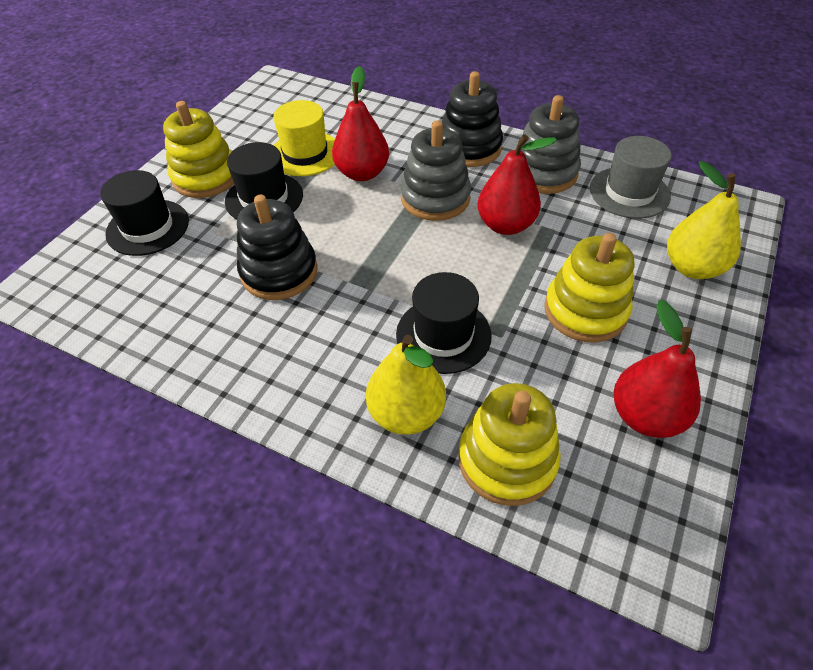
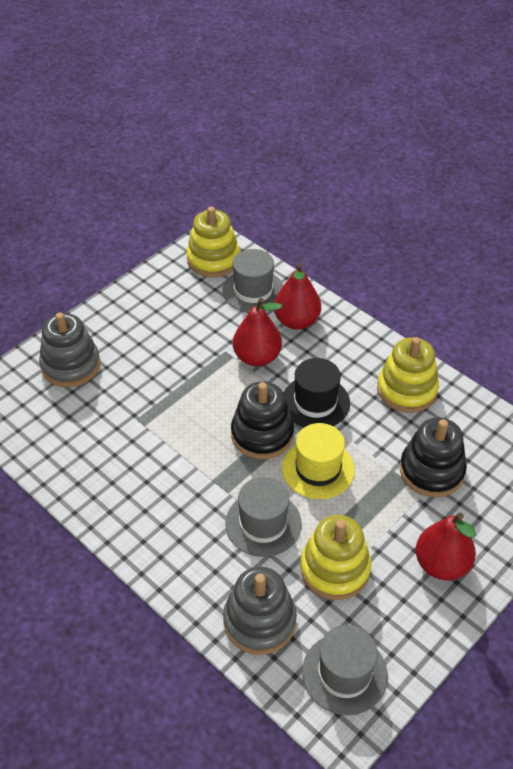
black hat: 3 -> 1
grey hat: 1 -> 3
yellow pear: 2 -> 0

